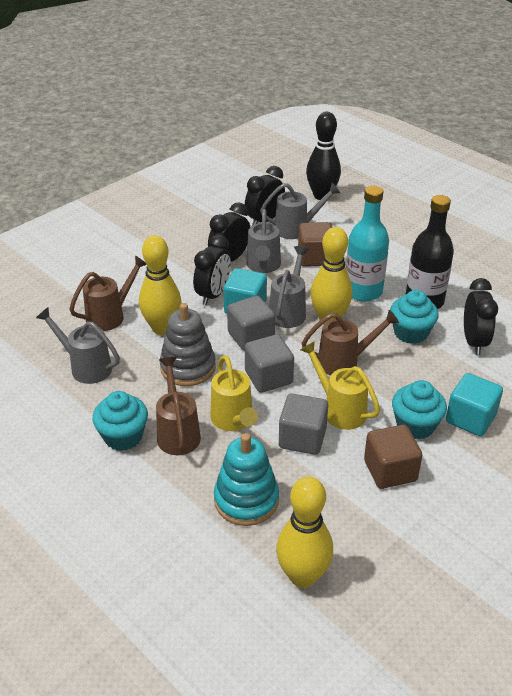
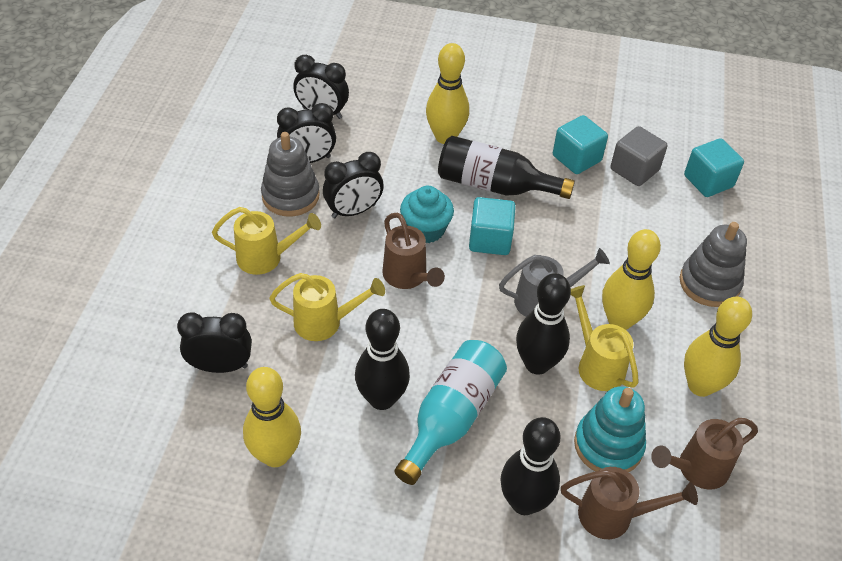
black bowling pin: 1 -> 3
brown cube: 2 -> 0
grey cube: 3 -> 1
grey stacking toy: 1 -> 2
grey watering can: 4 -> 1
turquoise cube: 2 -> 3
turquoise cupcake: 3 -> 1
yellow bowling pin: 3 -> 4
yellow watering can: 2 -> 3

